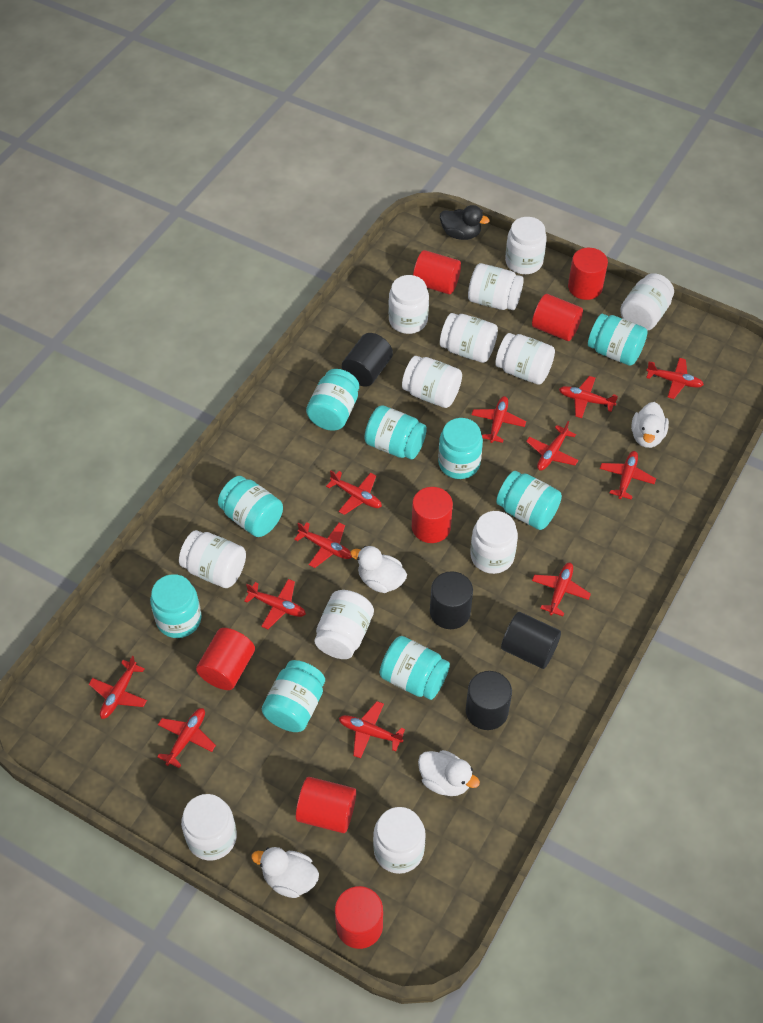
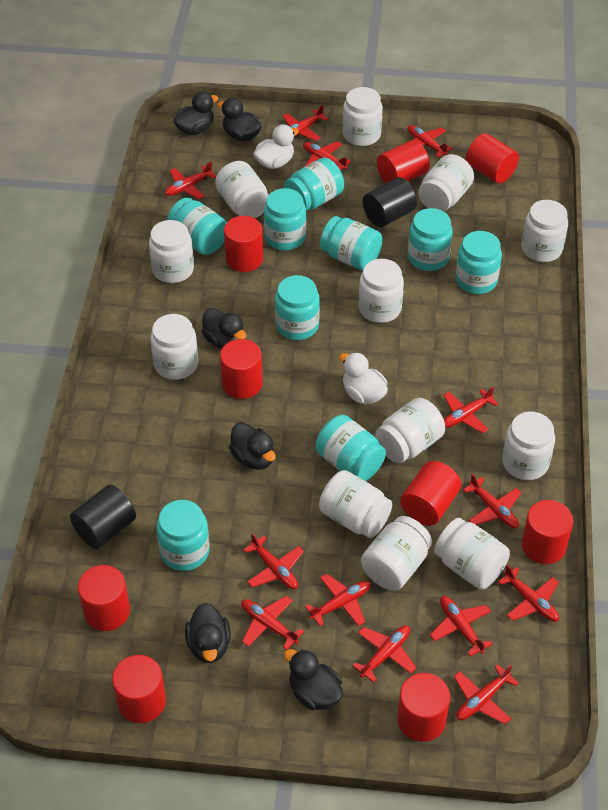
black cylinder: 4 -> 2
black duck: 1 -> 6
red cylinder: 7 -> 9
red plane: 12 -> 13
white duck: 4 -> 2

